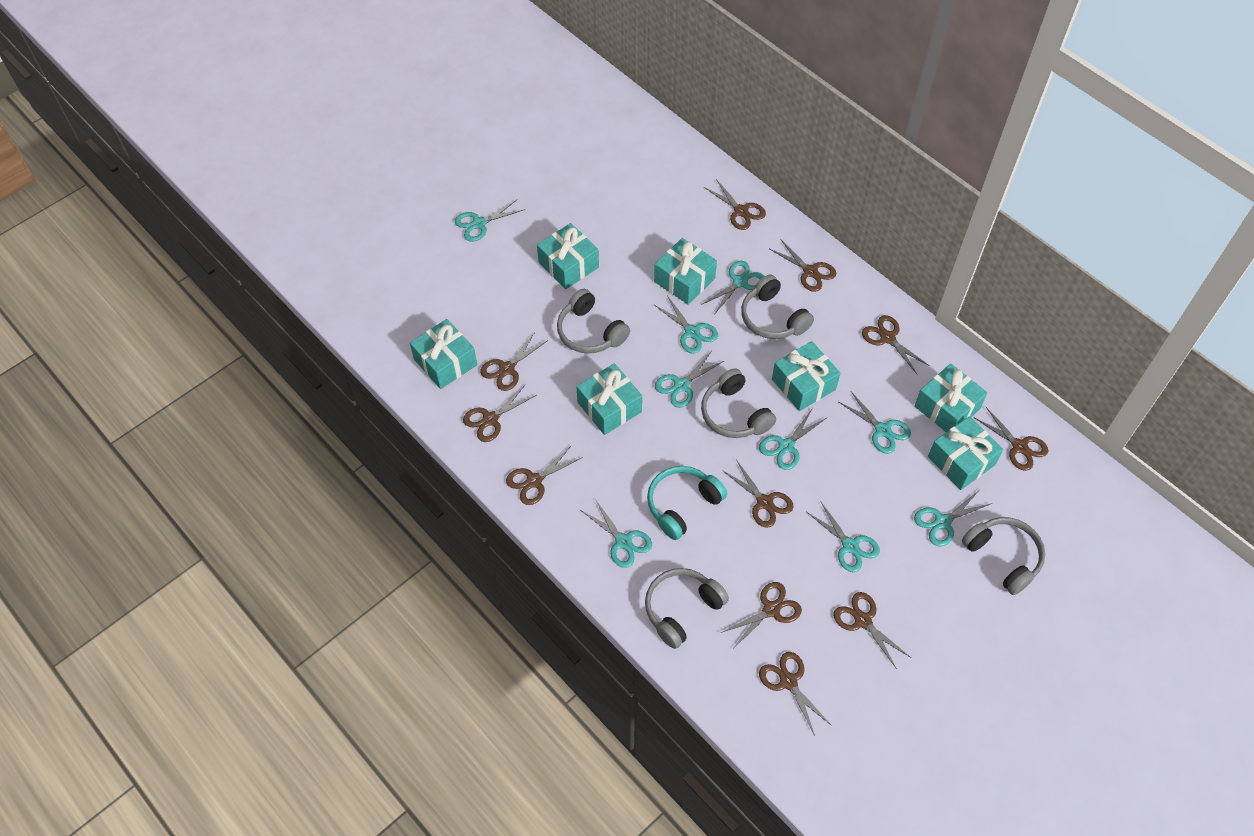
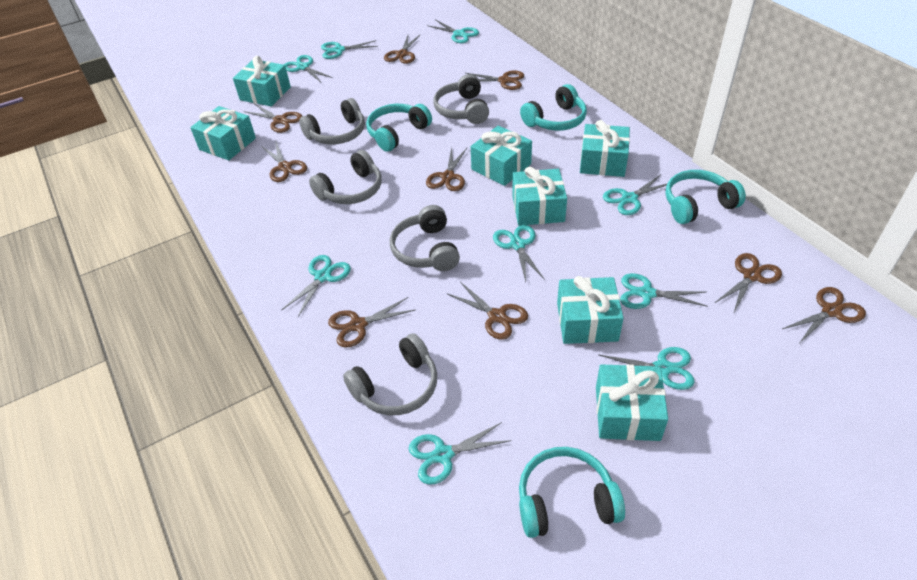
brown scissors: 11 -> 9
turquoise headphones: 1 -> 4

